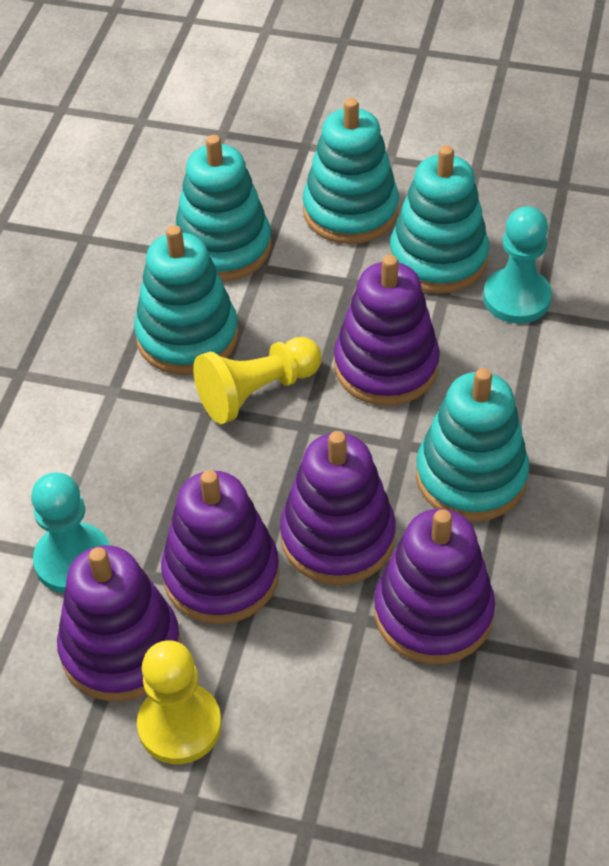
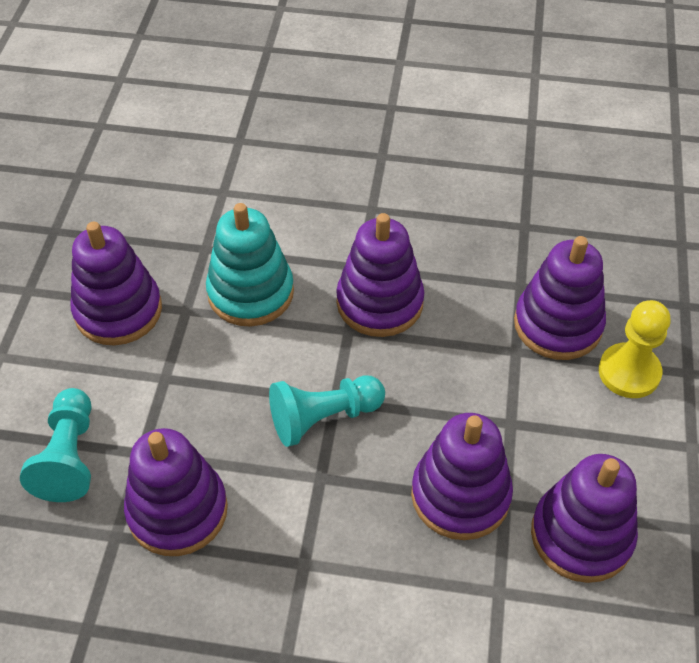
purple stacking toy: 5 -> 6
turquoise stacking toy: 5 -> 1
yellow pawn: 2 -> 1

